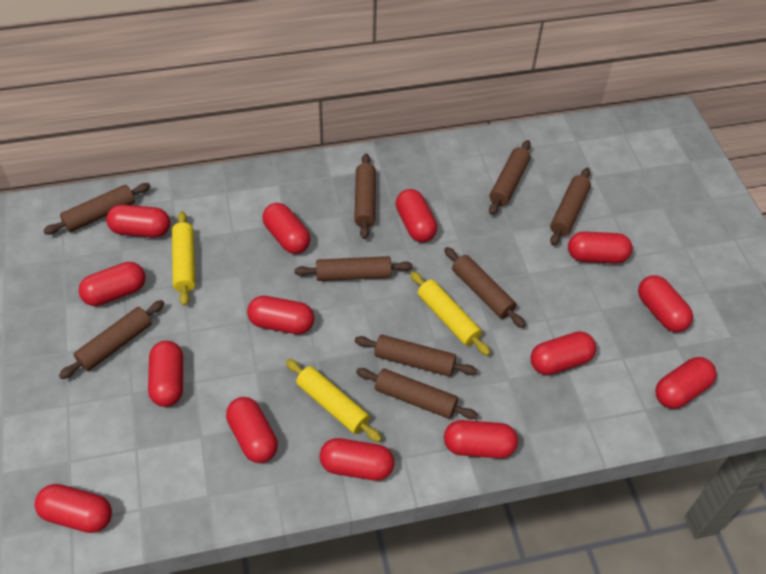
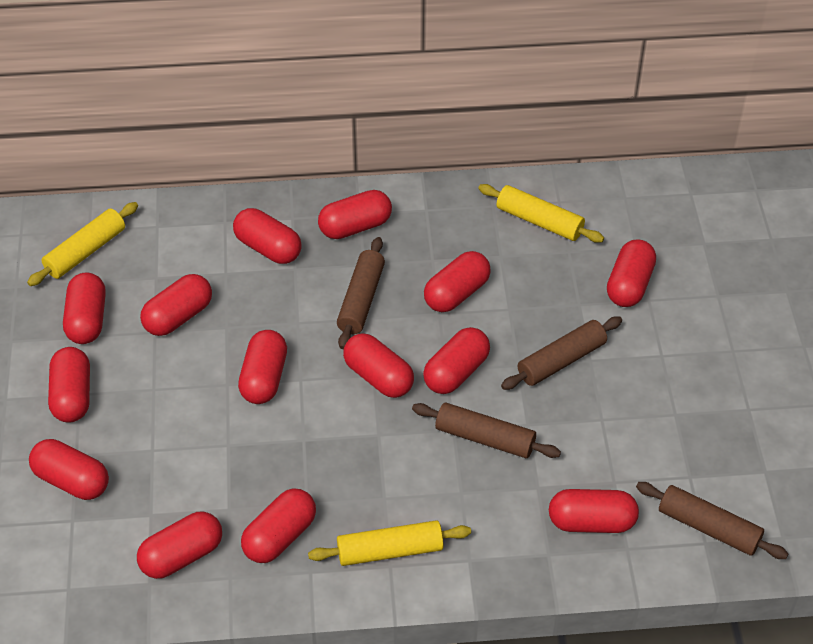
brown rolling pin: 9 -> 4

